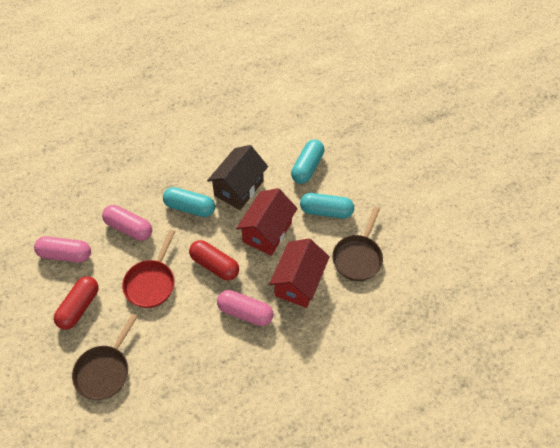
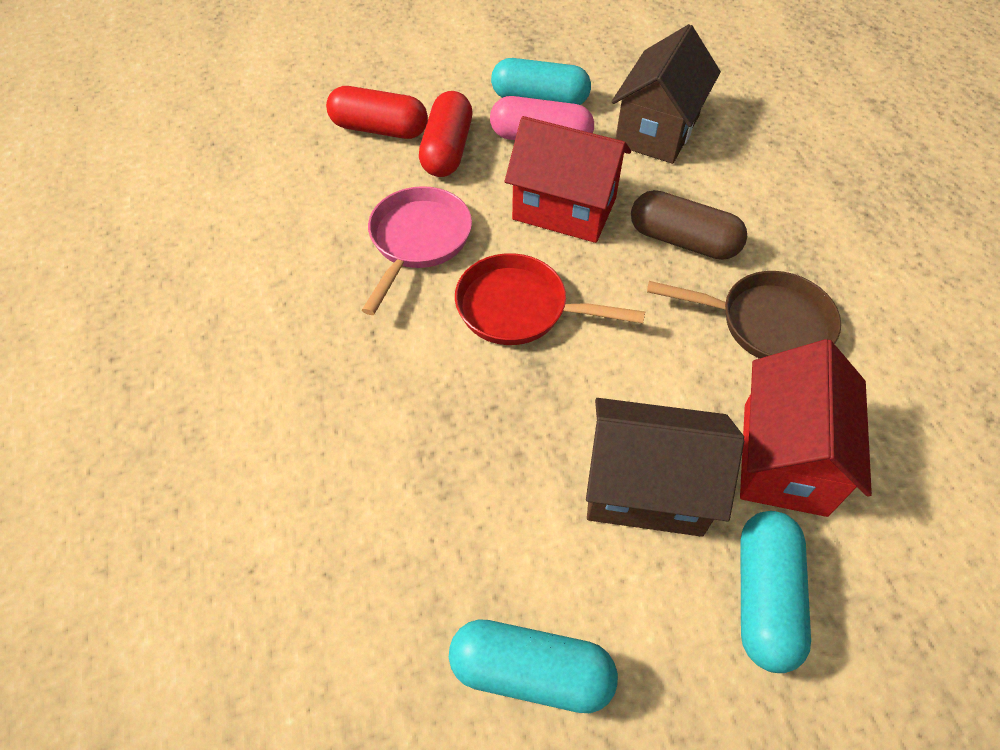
brown capsule: 0 -> 1
brown house: 1 -> 2
brown pan: 2 -> 1
pink capsule: 3 -> 1
pink pan: 0 -> 1

